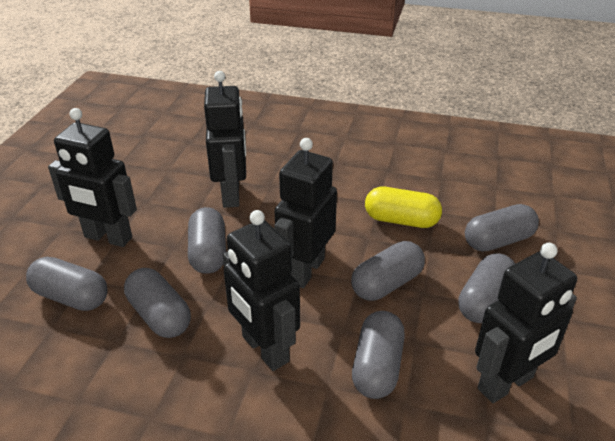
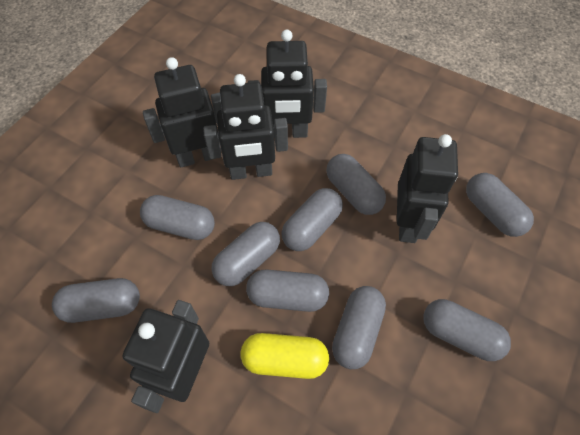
grey capsule: 7 -> 9

